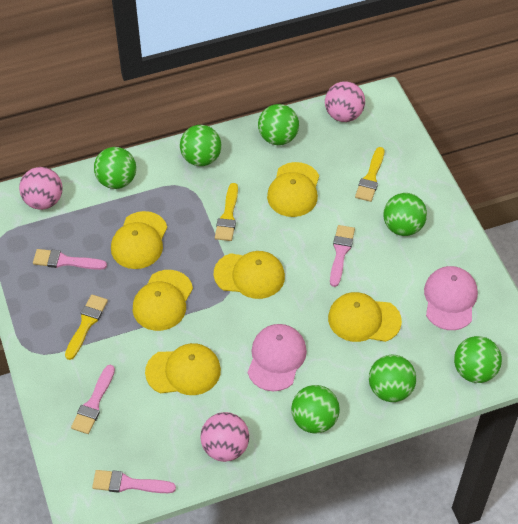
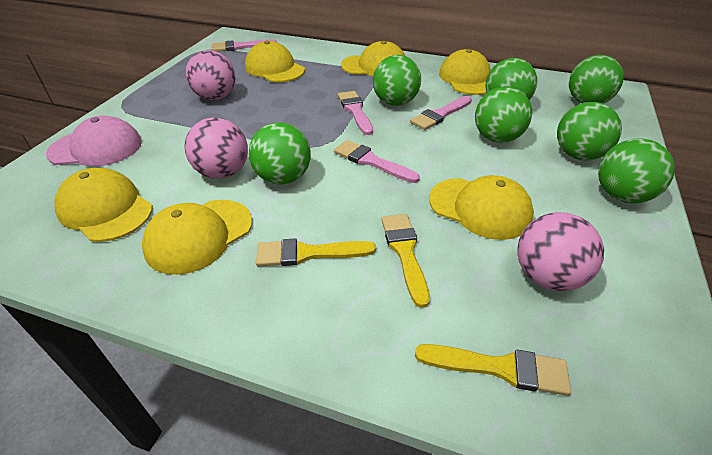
pink cap: 2 -> 1

